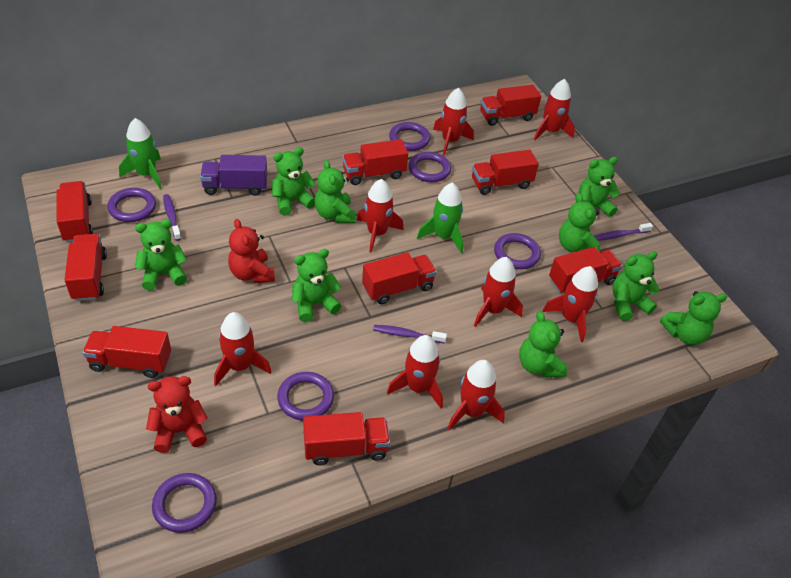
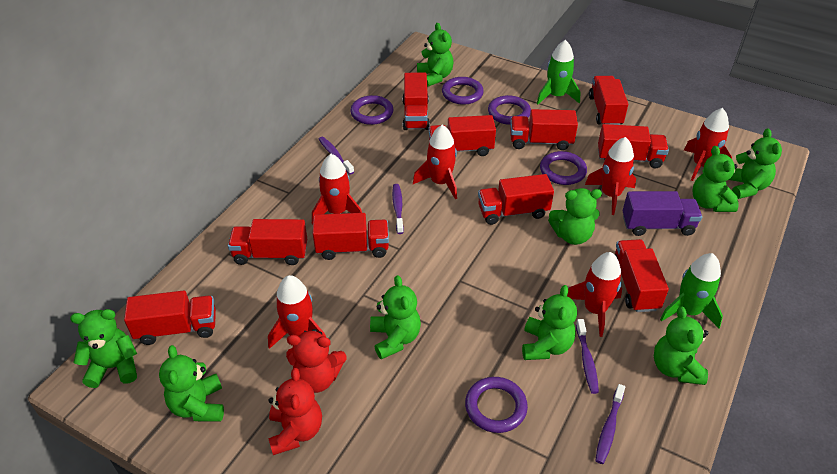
purple ring: 6 -> 5
purple toothbrush: 3 -> 4
red rocket: 8 -> 6
red truck: 9 -> 10

